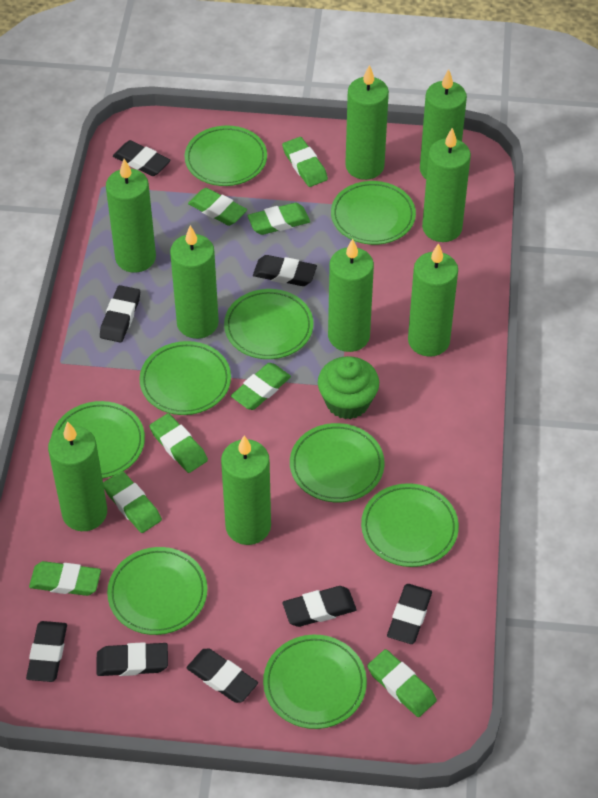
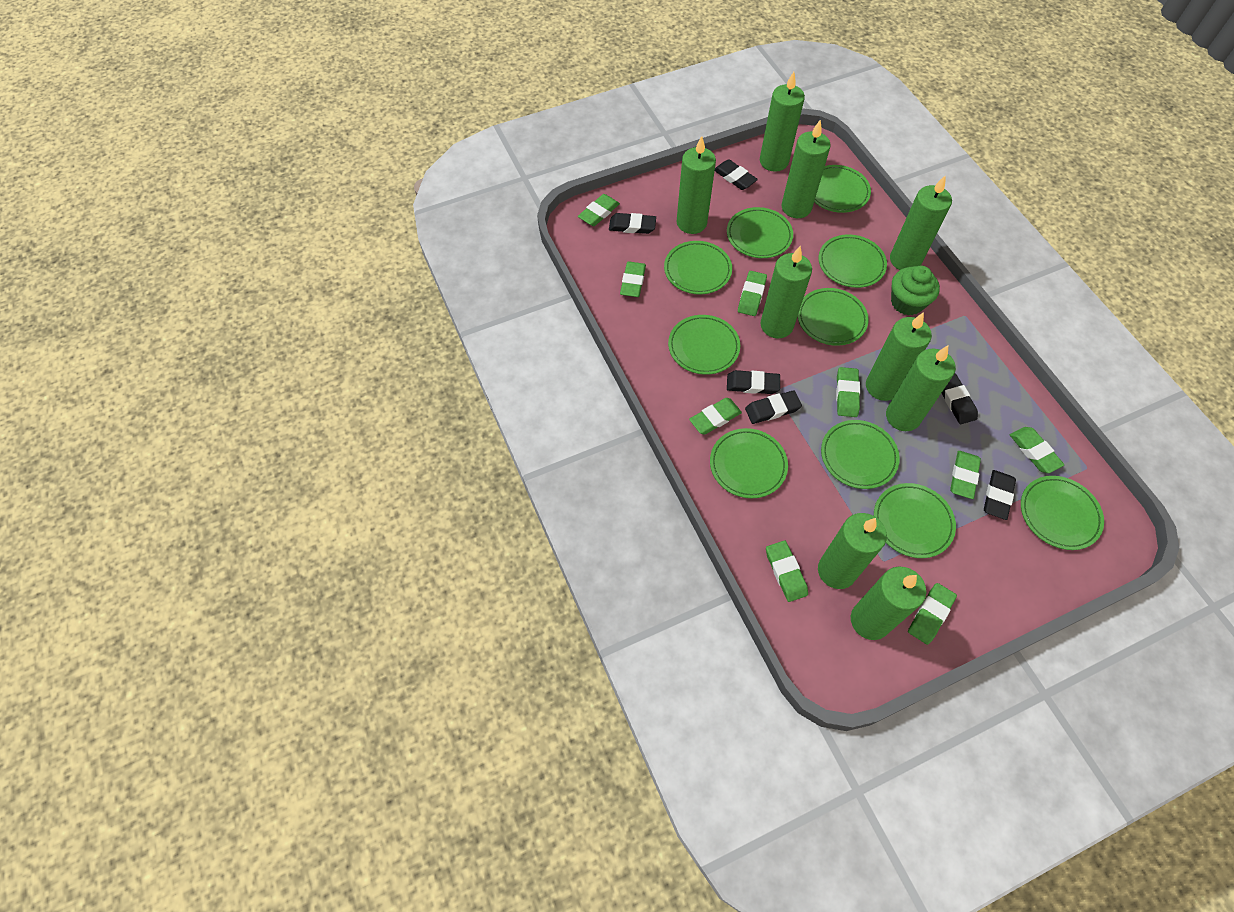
black eraser: 8 -> 6
green eraser: 8 -> 9
green plate: 9 -> 10

